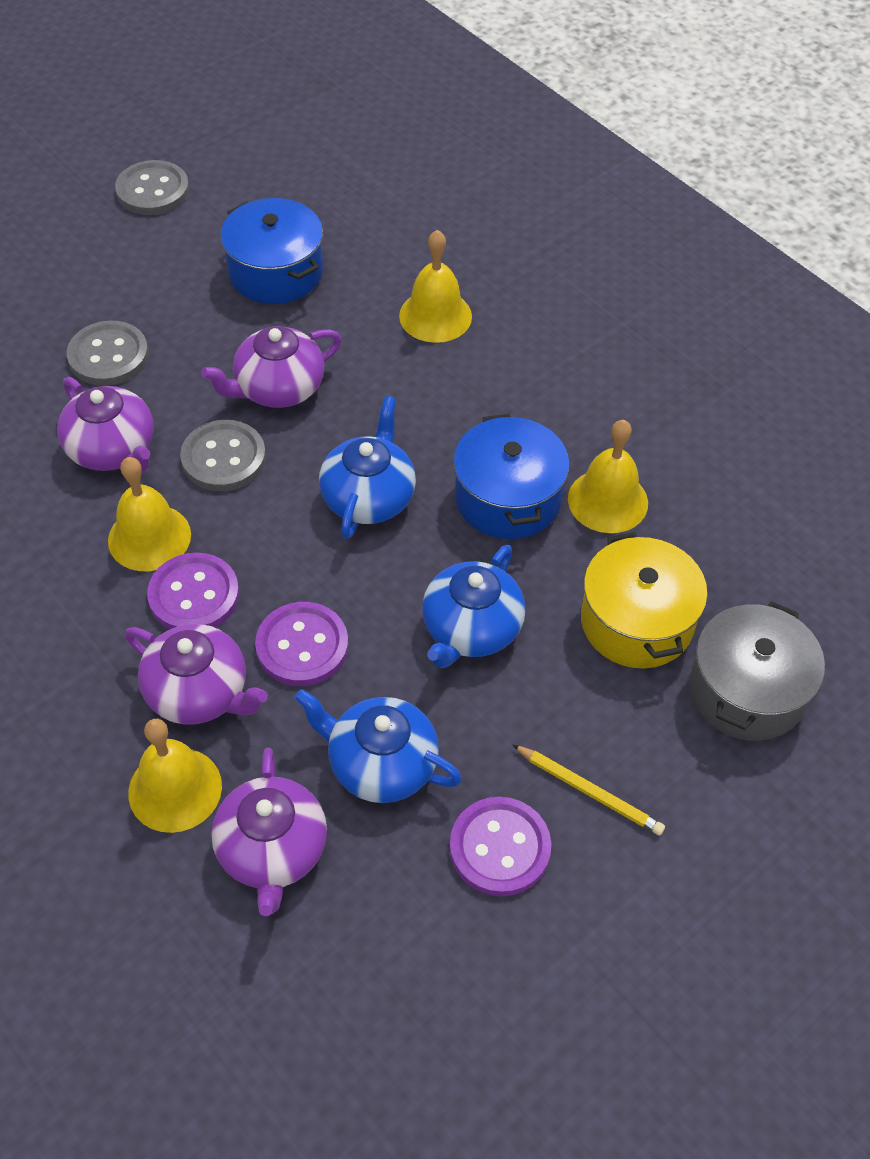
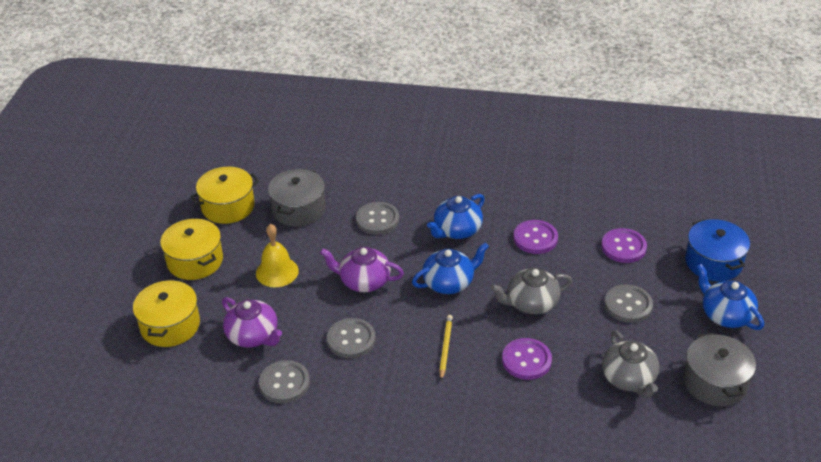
blue pot: 2 -> 1
grey button: 3 -> 4
grey pot: 1 -> 2
grey teapot: 0 -> 2
purple teapot: 4 -> 2
yellow bell: 4 -> 1
yellow pot: 1 -> 3

